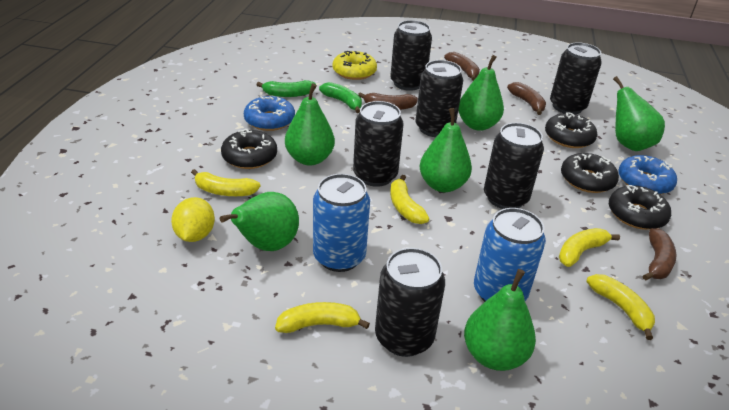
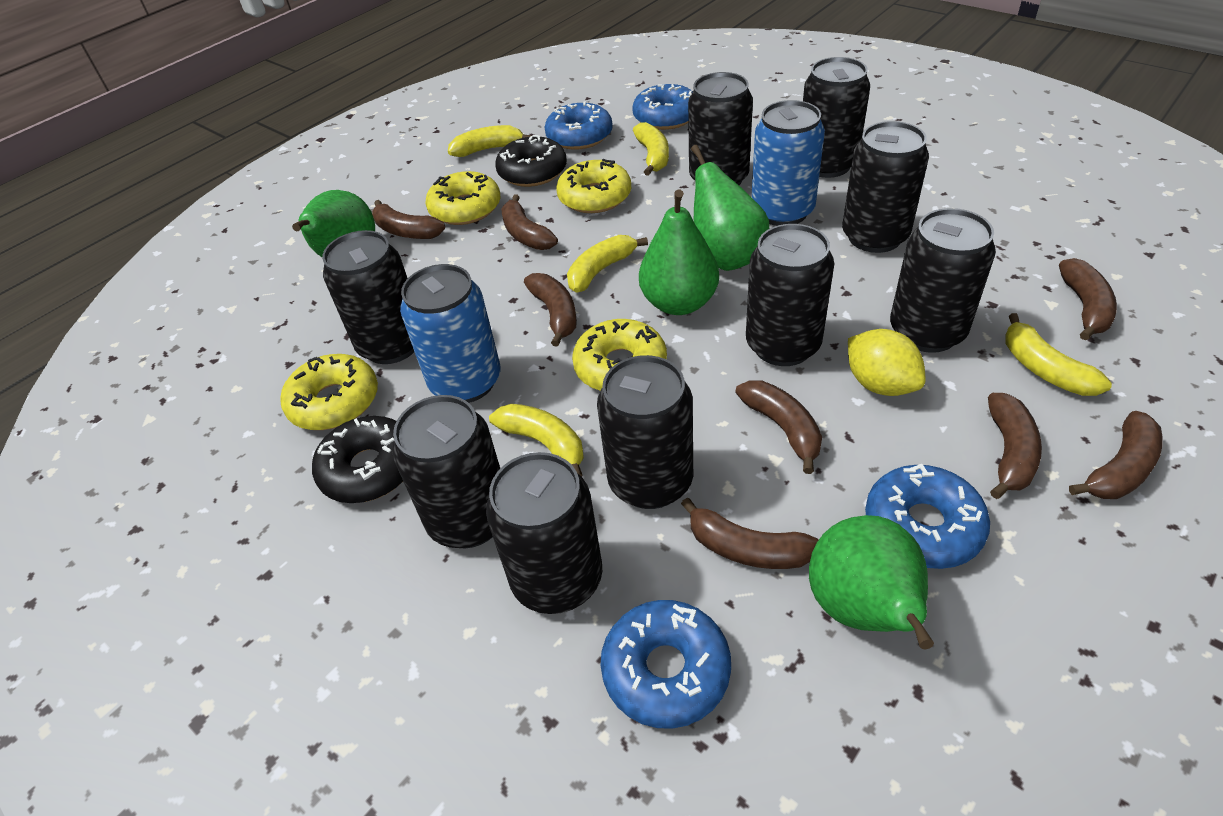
black can: 6 -> 9
black donut: 4 -> 2
blue donut: 2 -> 4
brown banana: 4 -> 8
green banana: 2 -> 0
green pear: 6 -> 4
yellow donut: 1 -> 4

